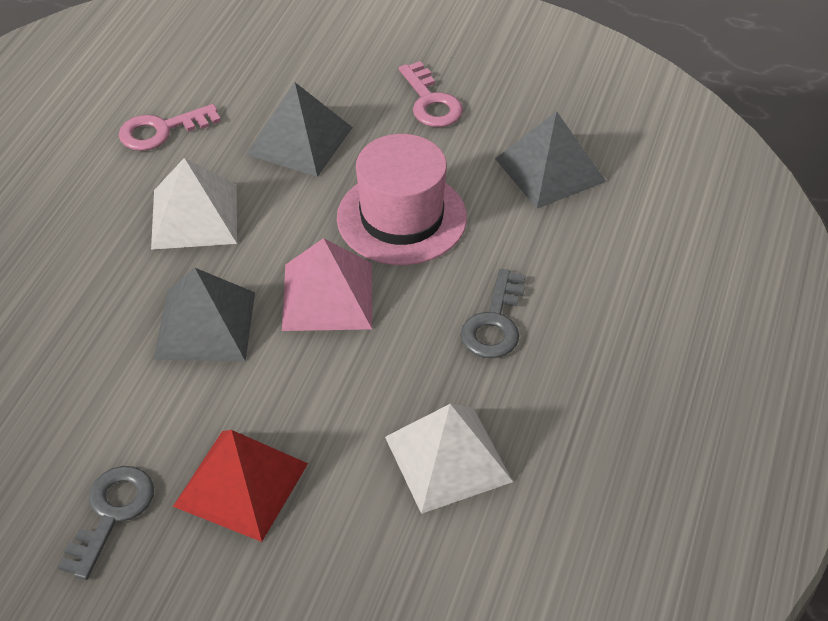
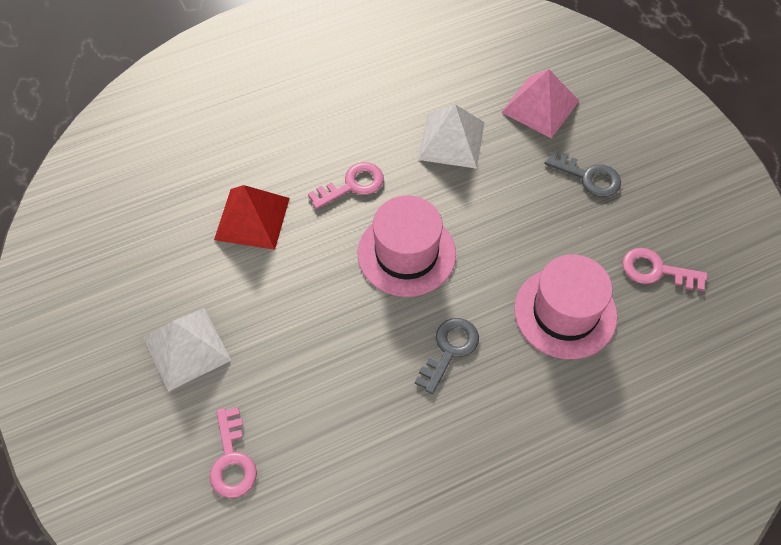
grey pyramid: 3 -> 0
pink hat: 1 -> 2
pink key: 2 -> 3

